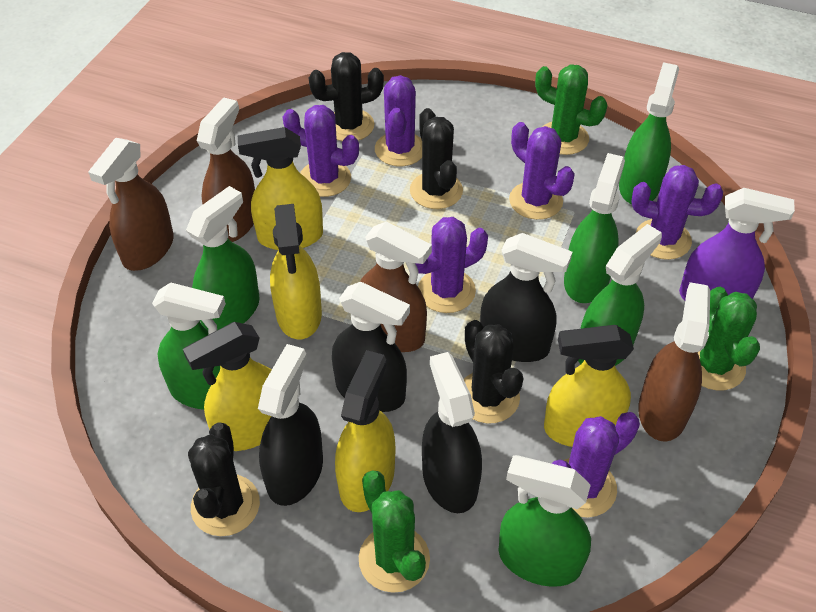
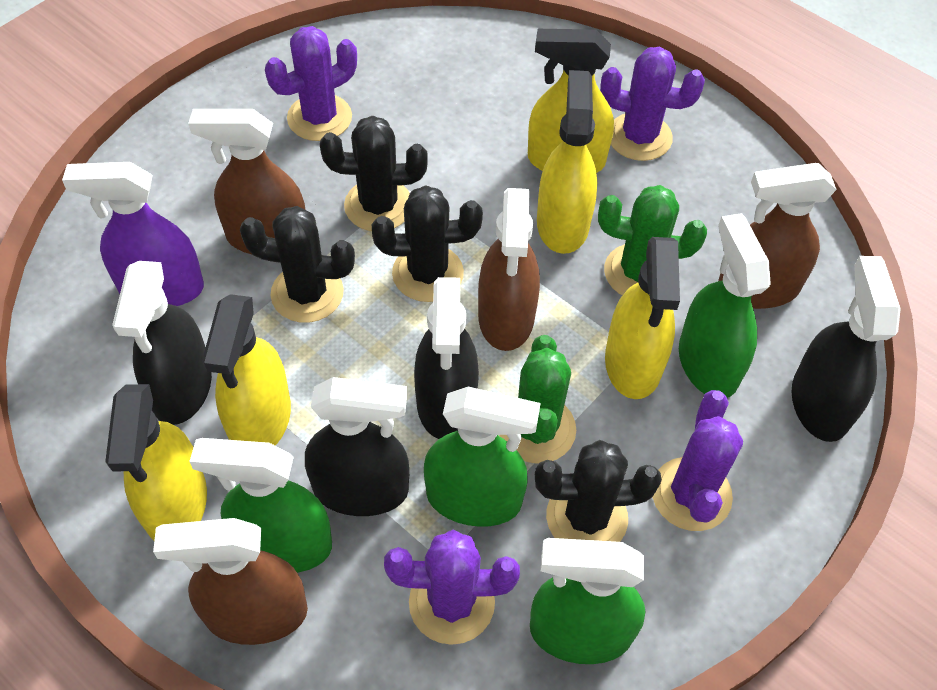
green cactus: 3 -> 2
green spray bottle: 6 -> 4
purple cactus: 6 -> 4

